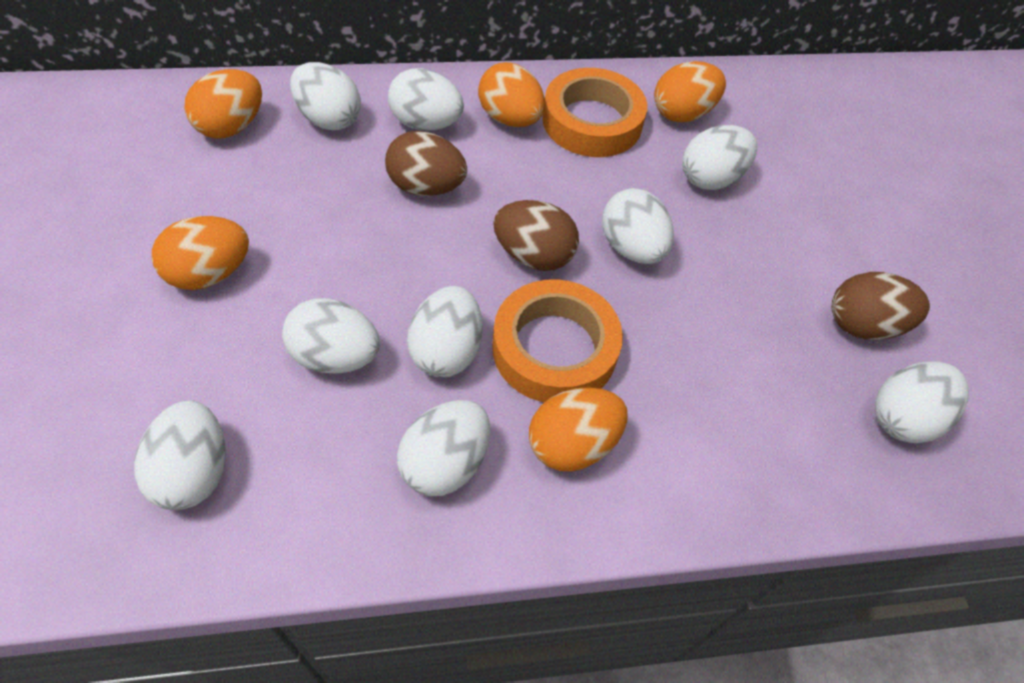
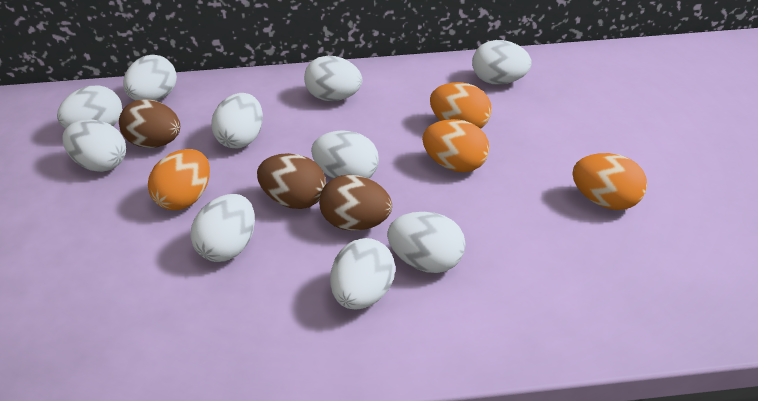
orange egg: 5 -> 4
orange tape: 2 -> 0
white egg: 9 -> 10

